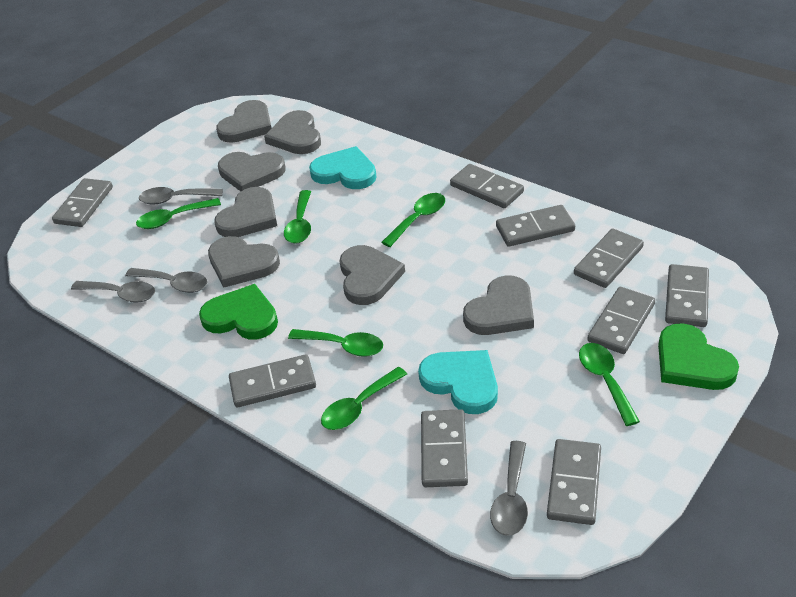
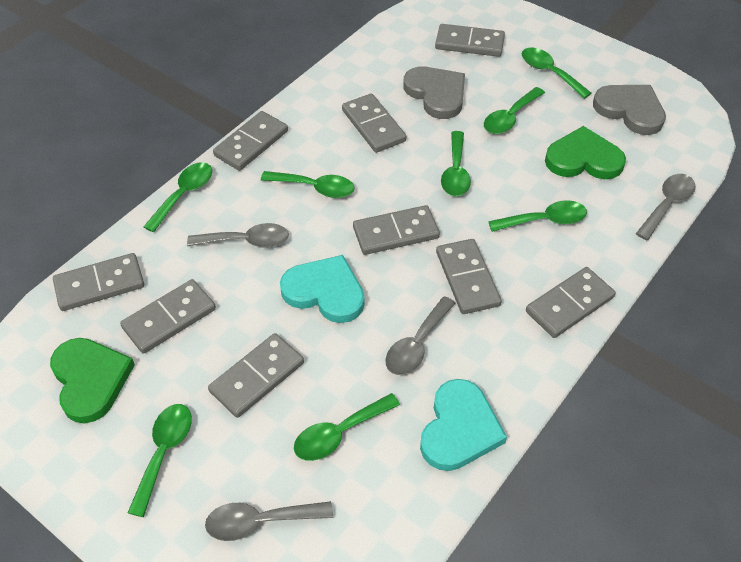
green spoon: 6 -> 8
grey heart: 7 -> 2

